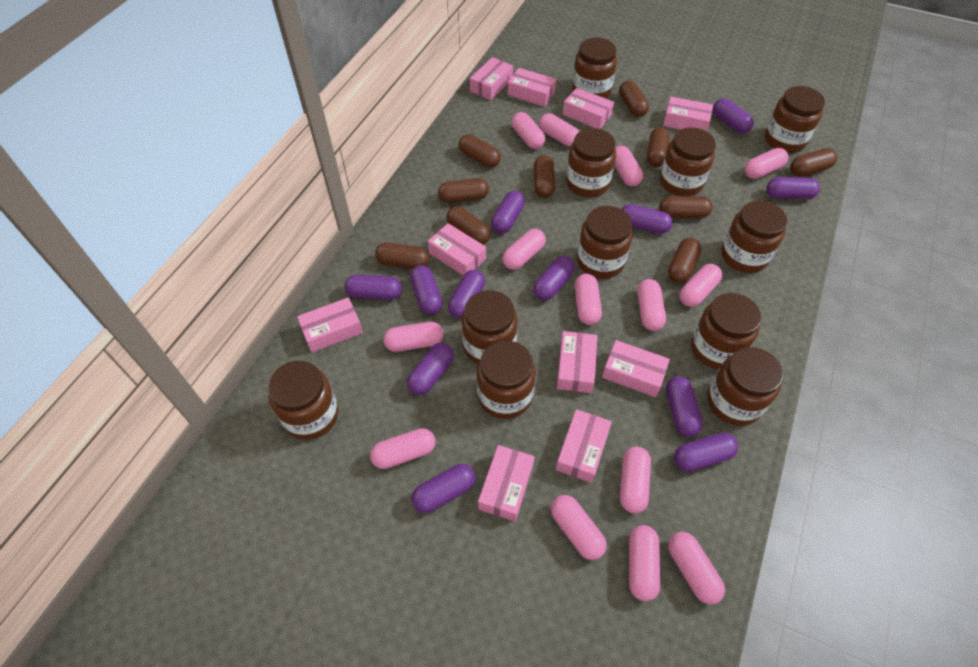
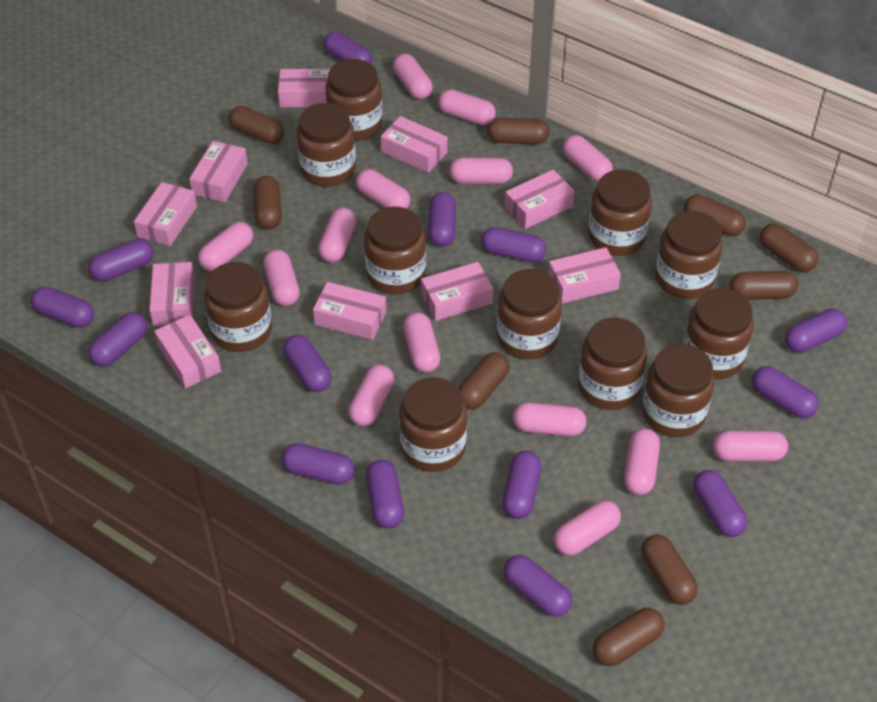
brown capsule: 10 -> 9
purple capsule: 12 -> 14

